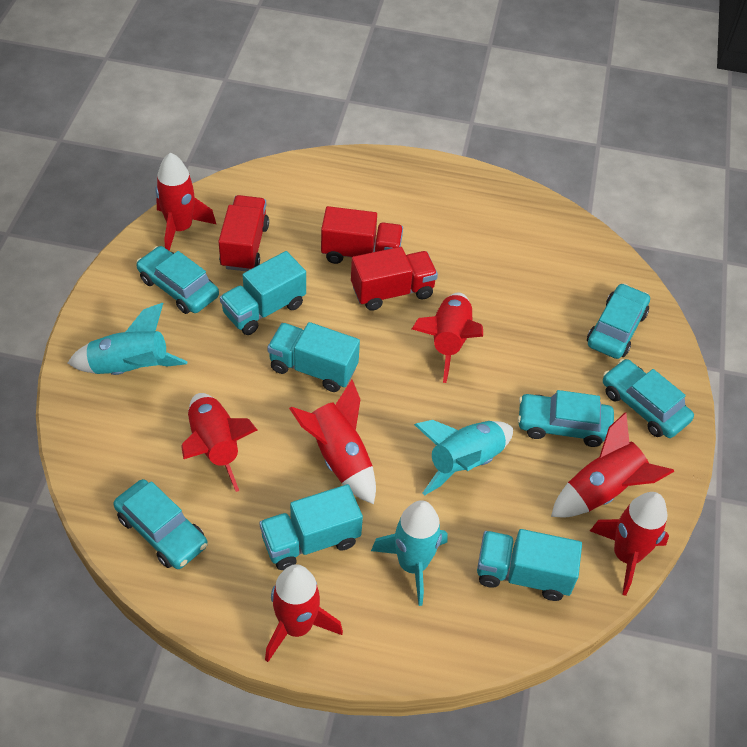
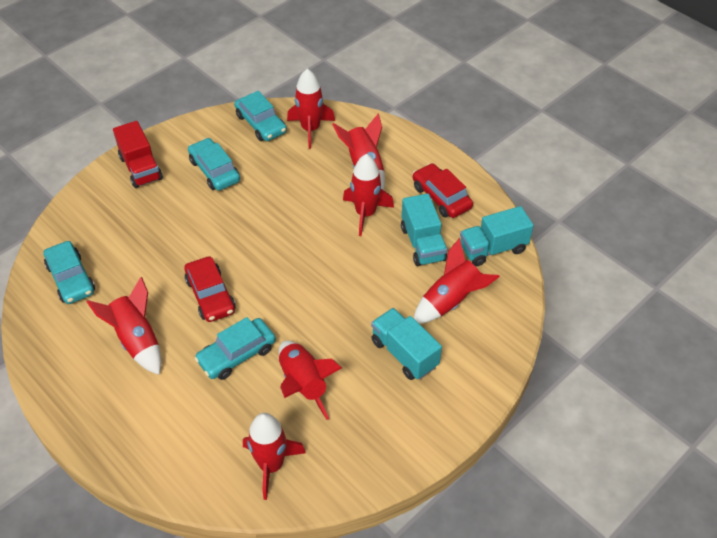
red car: 0 -> 2
red truck: 3 -> 1
turquoise car: 5 -> 4
turquoise rocket: 3 -> 0
turquoise truck: 4 -> 3

